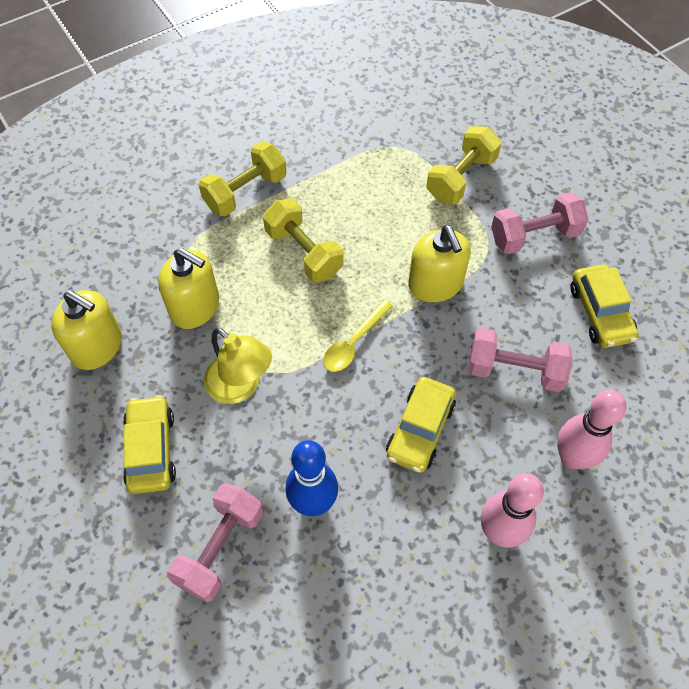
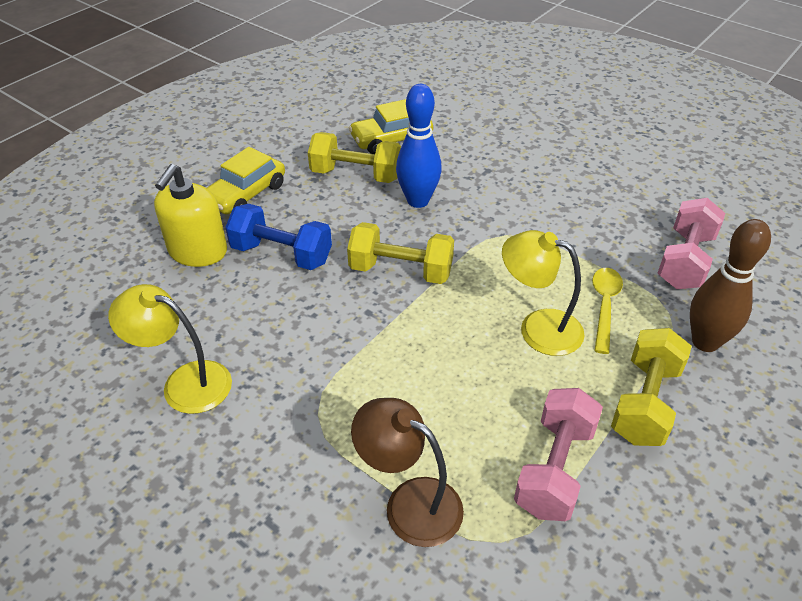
blue dumbbell: 0 -> 1
brown bowling pin: 0 -> 1
brown lamp: 0 -> 1
pink bowling pin: 2 -> 0
pink dumbbell: 3 -> 2
yellow car: 3 -> 2
yellow lamp: 1 -> 2
yellow soap dispenser: 3 -> 1

